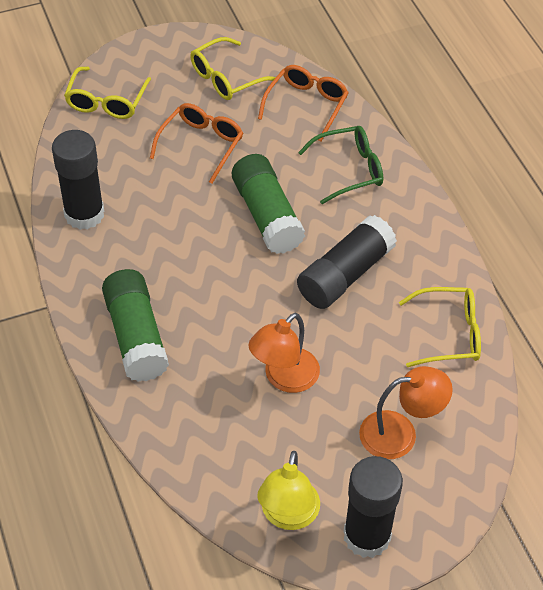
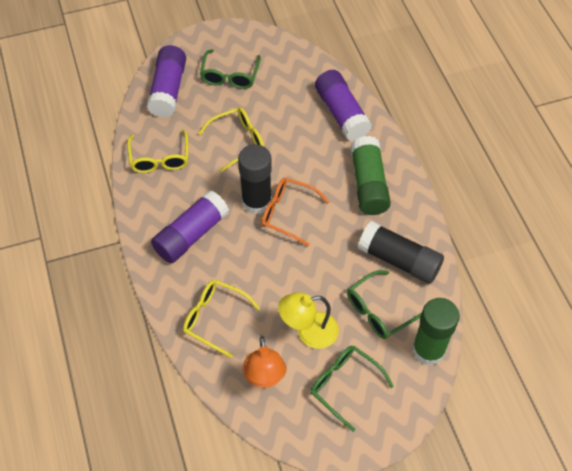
black glue stick: 3 -> 2
green glasses: 1 -> 3
orange glasses: 2 -> 1
orange lamp: 2 -> 1
purple glue stick: 0 -> 3

